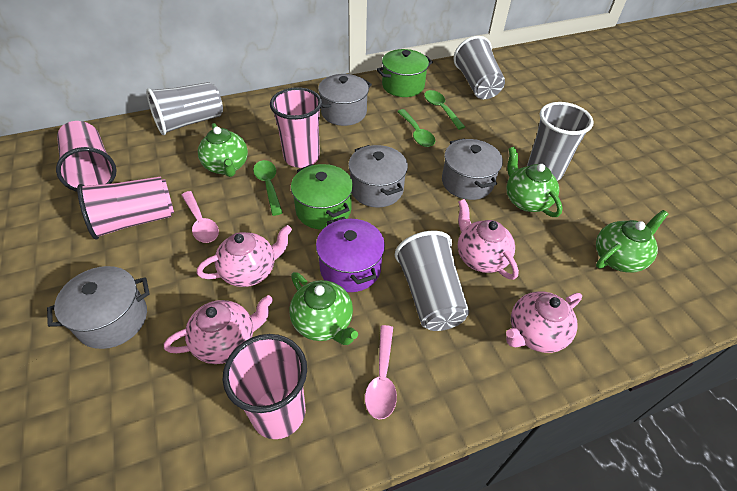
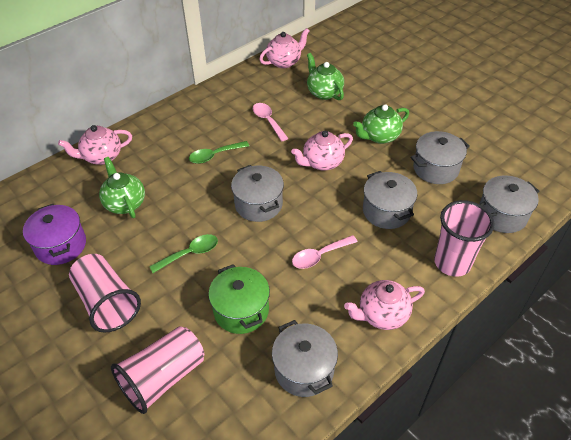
green pot: 2 -> 1
green spoon: 3 -> 2
green teapot: 4 -> 3
grey cup: 4 -> 0
grey pot: 4 -> 5
pink cup: 4 -> 3

